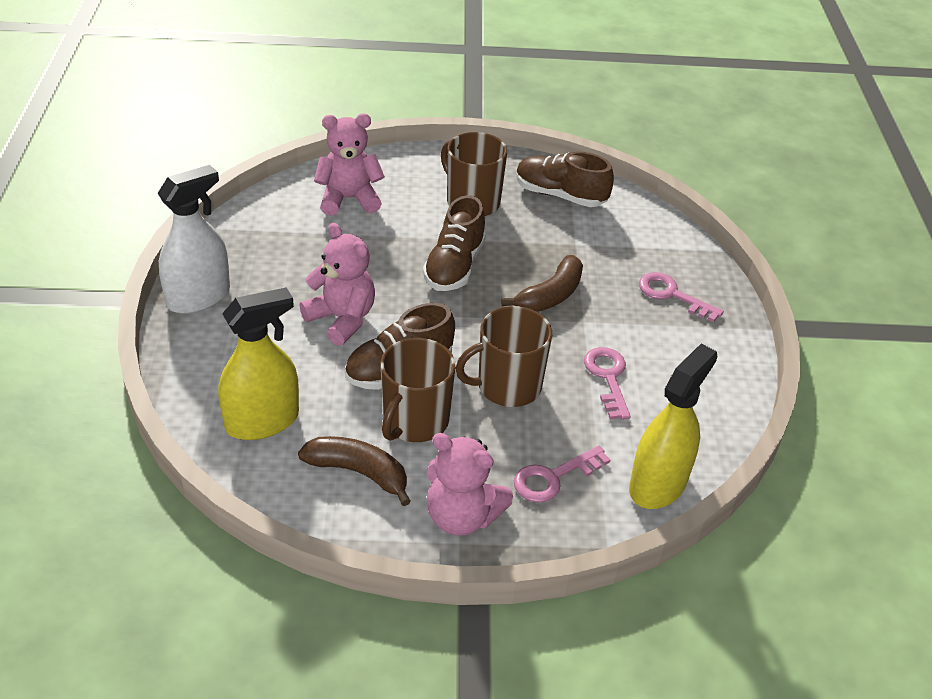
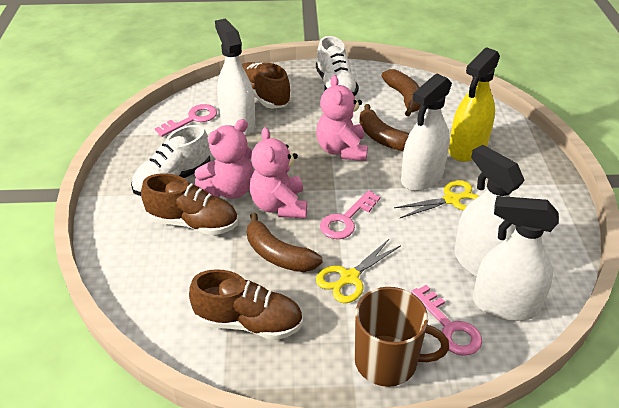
brown banana: 2 -> 3
brown mug: 3 -> 1
white shoe: 0 -> 2
white spray bottle: 1 -> 4
yellow scissors: 0 -> 2
yellow spray bottle: 2 -> 1

